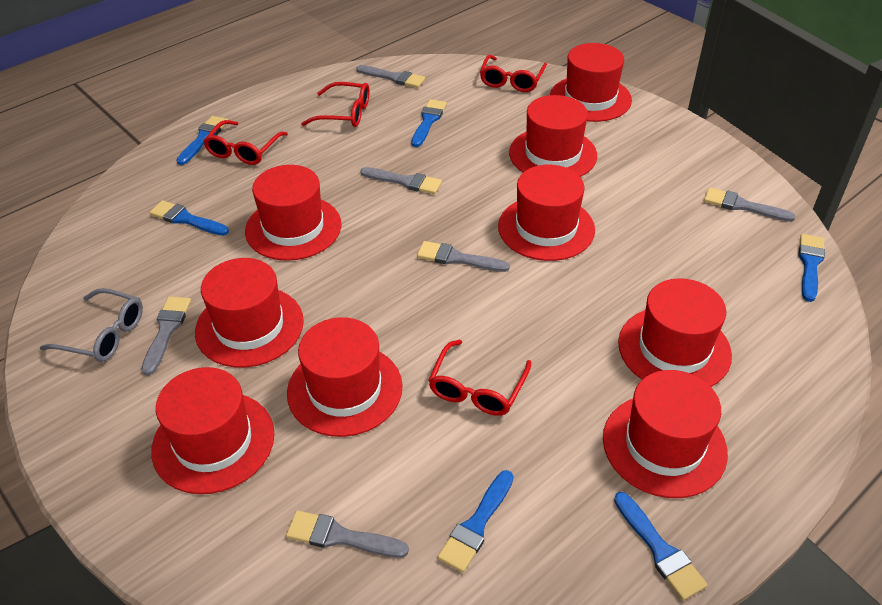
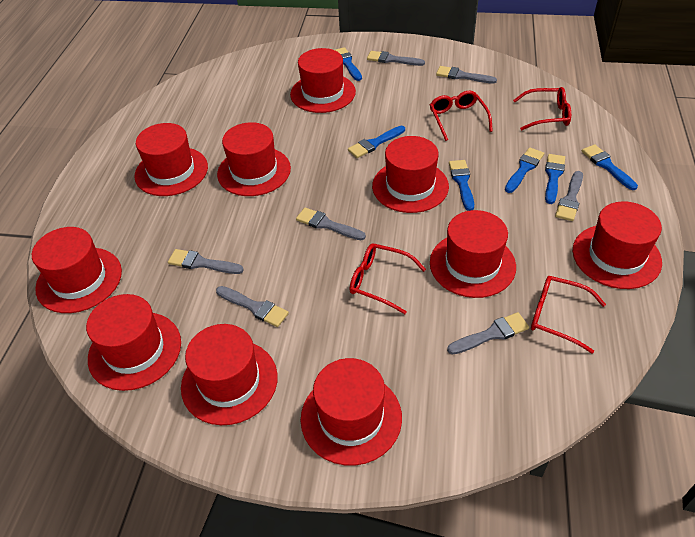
grey brush: 6 -> 7
grey glasses: 1 -> 0
red hat: 9 -> 10

